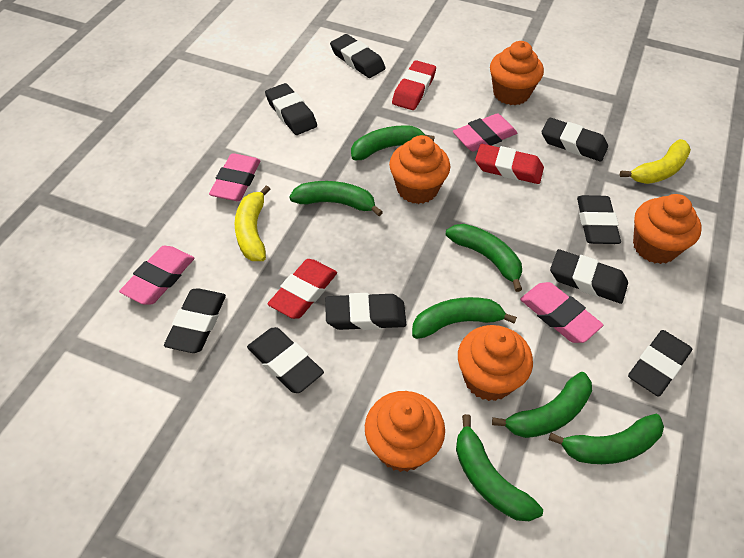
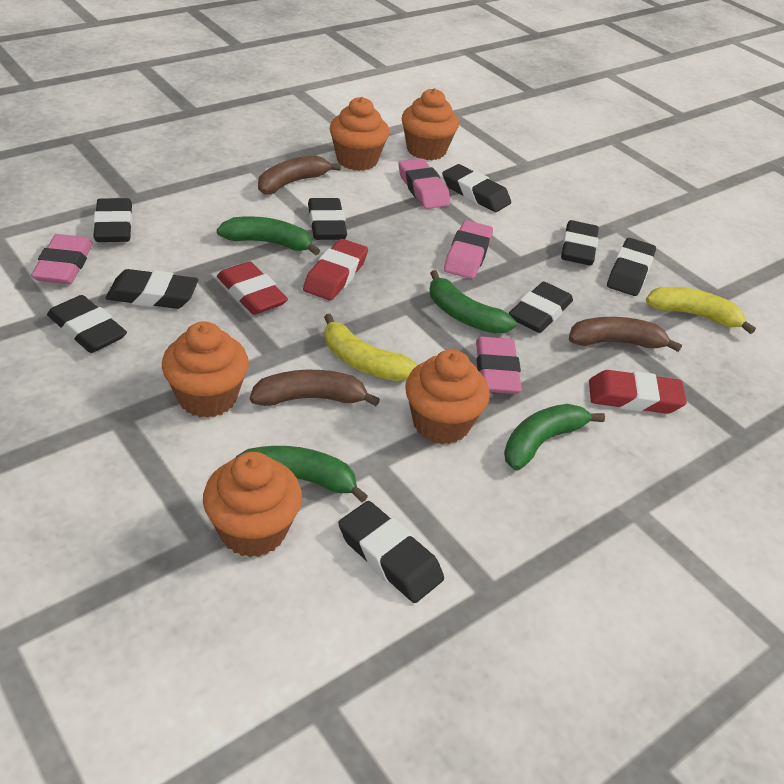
brown banana: 0 -> 3
green banana: 7 -> 4

